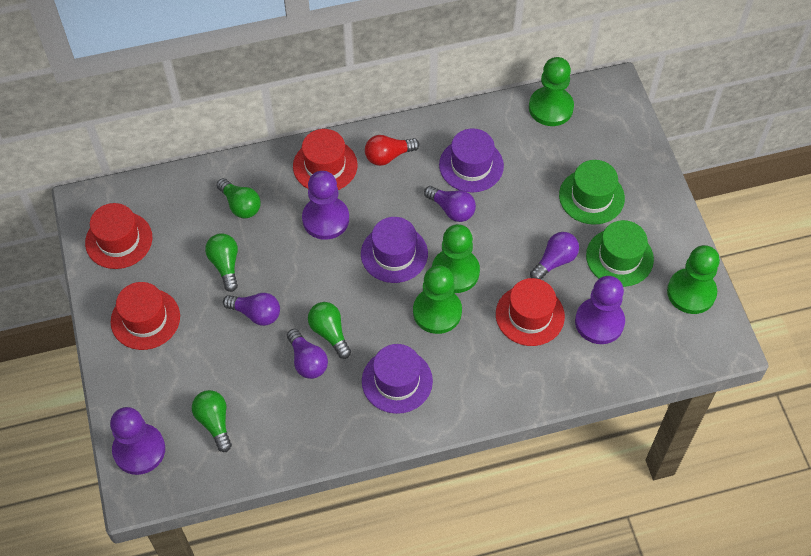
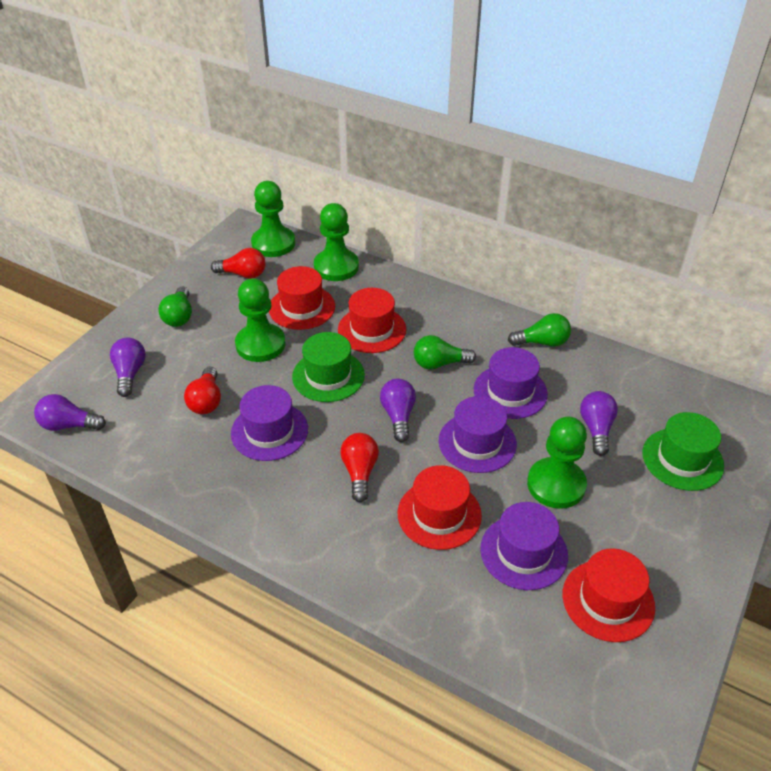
green light bulb: 4 -> 3
purple hat: 3 -> 4
purple pawn: 3 -> 0
red light bulb: 1 -> 3

